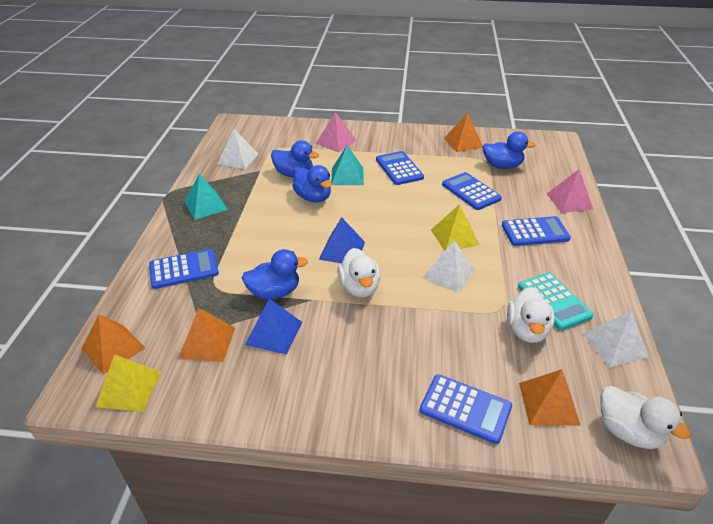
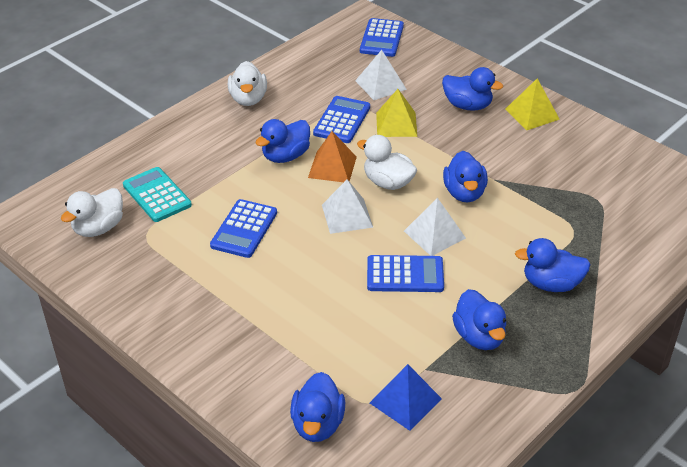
blue calculator: 5 -> 4
blue duck: 4 -> 6
blue pyramid: 2 -> 1
orange pyramid: 4 -> 1
pink pyramid: 2 -> 0
turquoise pyramid: 2 -> 0

